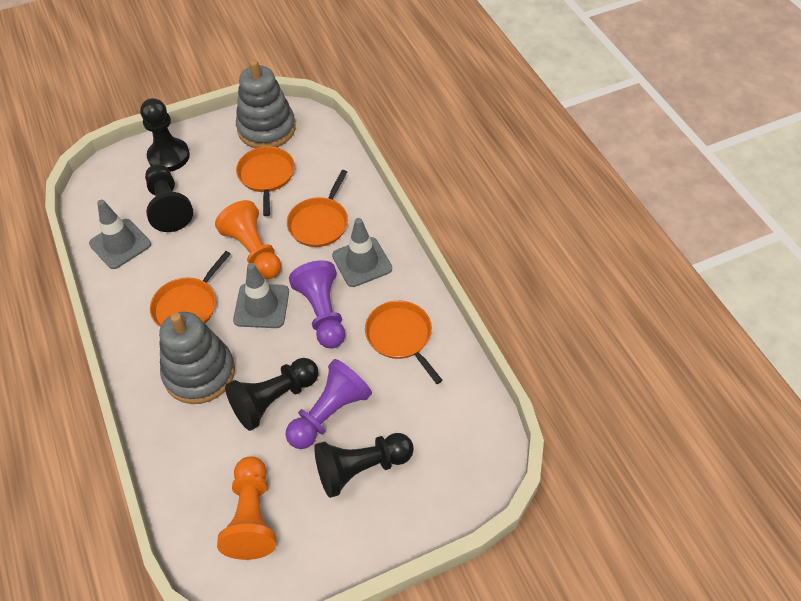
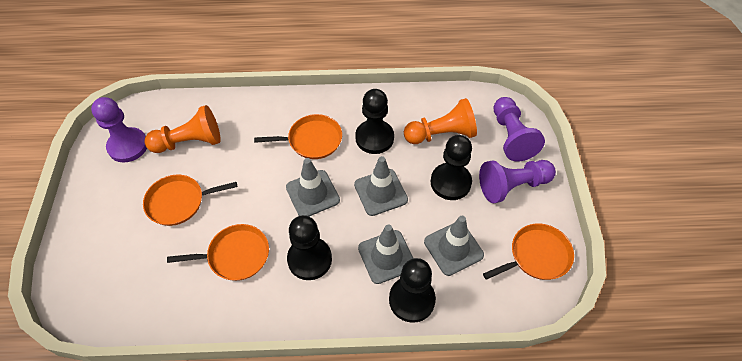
grey stacking toy: 2 -> 0
grey traffic cone: 3 -> 4
purple pawn: 2 -> 3

